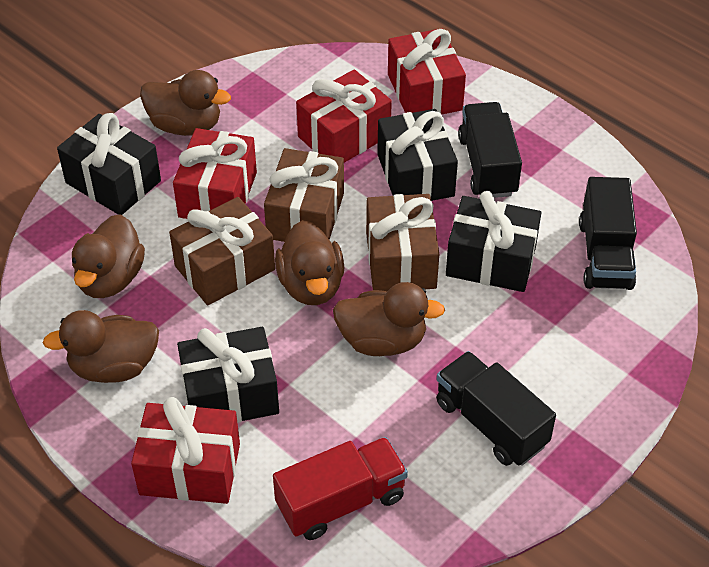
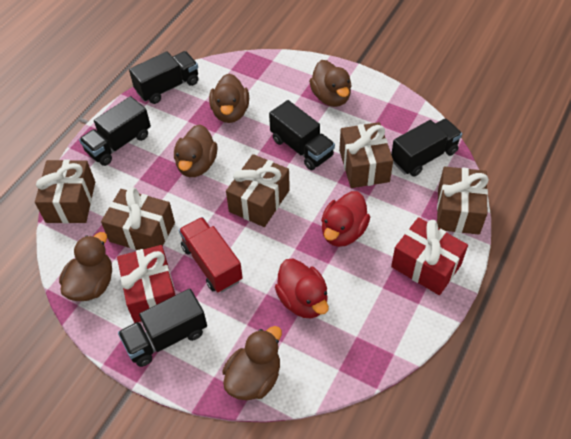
black gift: 4 -> 0
black truck: 3 -> 5
brown gift: 3 -> 5
red duck: 0 -> 2
red gift: 4 -> 2

